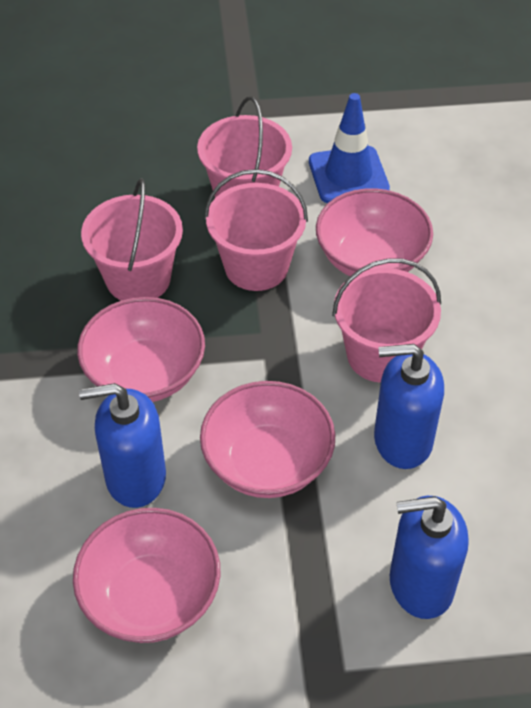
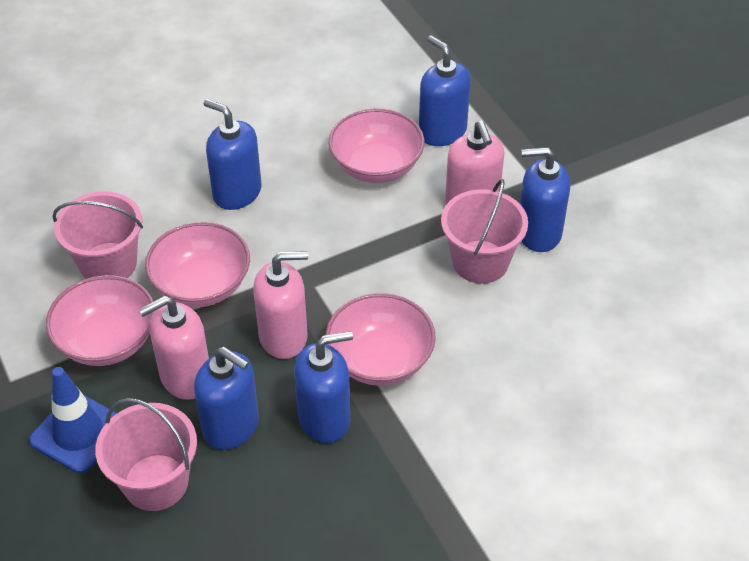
blue soap dispenser: 3 -> 5
pink bucket: 4 -> 3
pink soap dispenser: 0 -> 3

